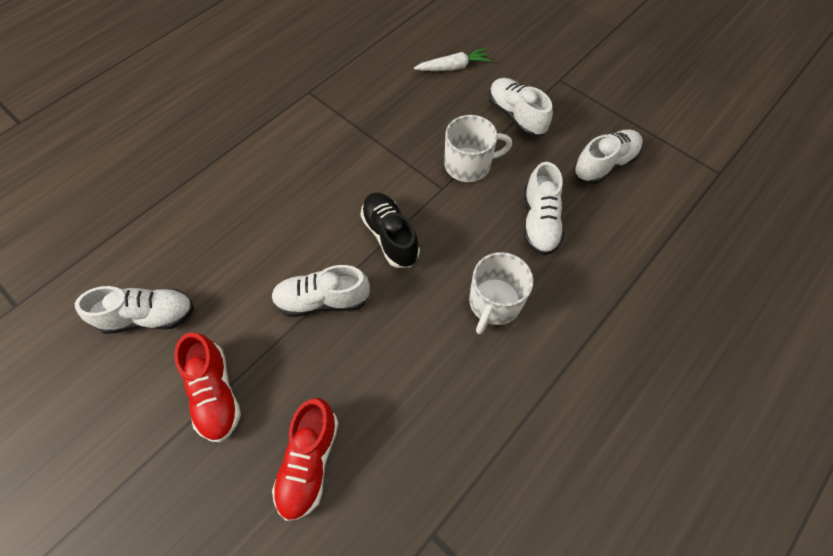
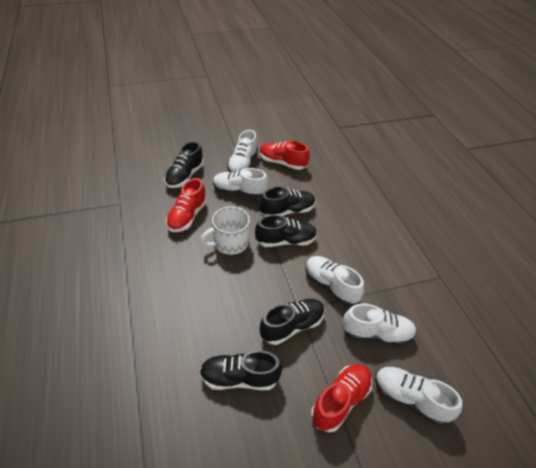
black shoe: 1 -> 5
red shoe: 2 -> 3
white carrot: 1 -> 0
white mug: 2 -> 1

